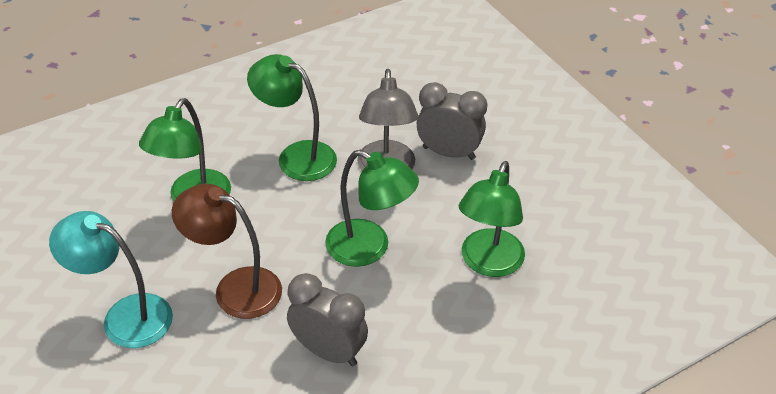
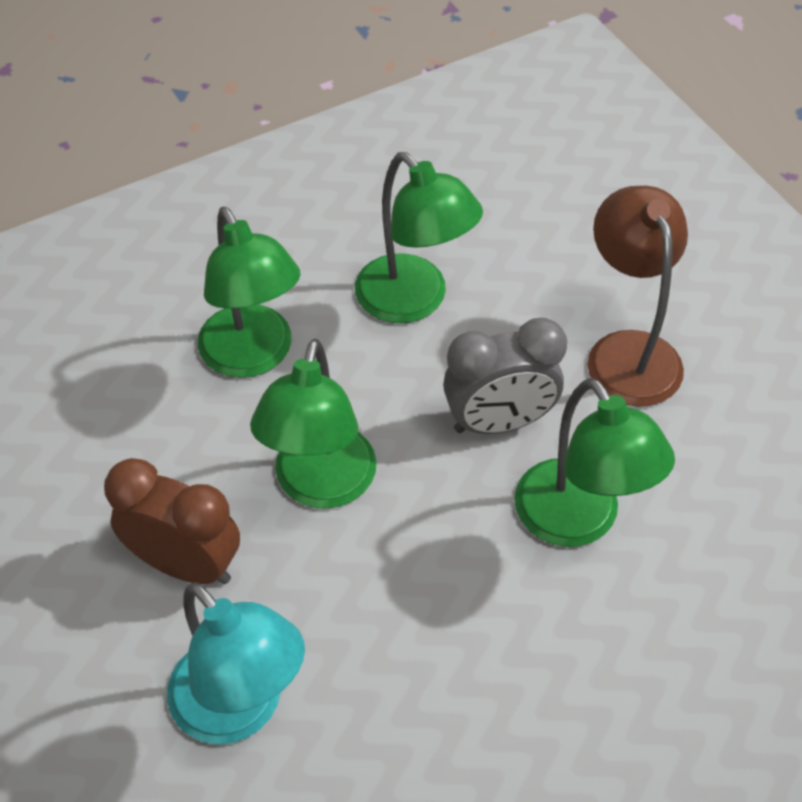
brown clock: 0 -> 1
grey clock: 2 -> 1
grey lamp: 1 -> 0

